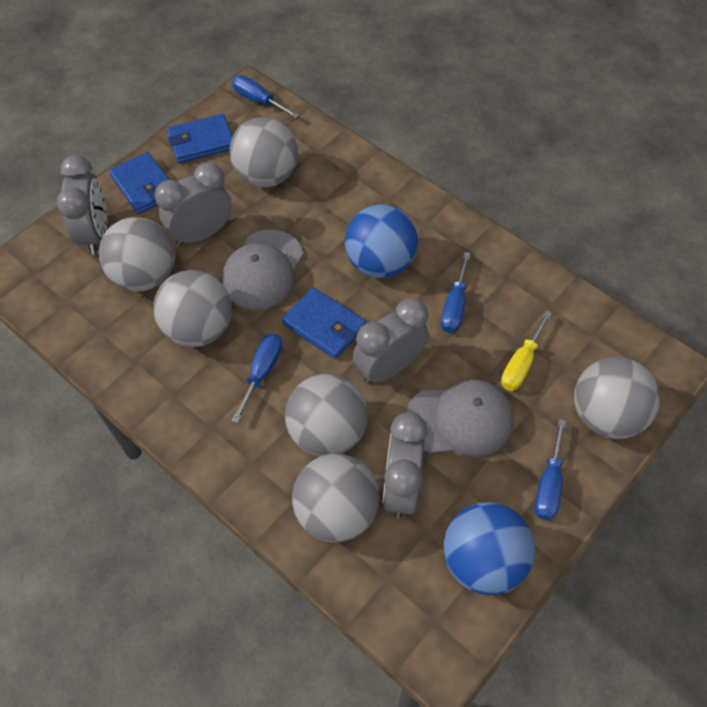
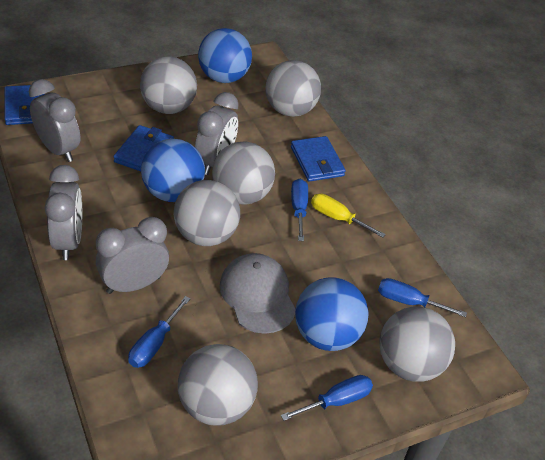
blue ball: 2 -> 3
grey cap: 2 -> 1

